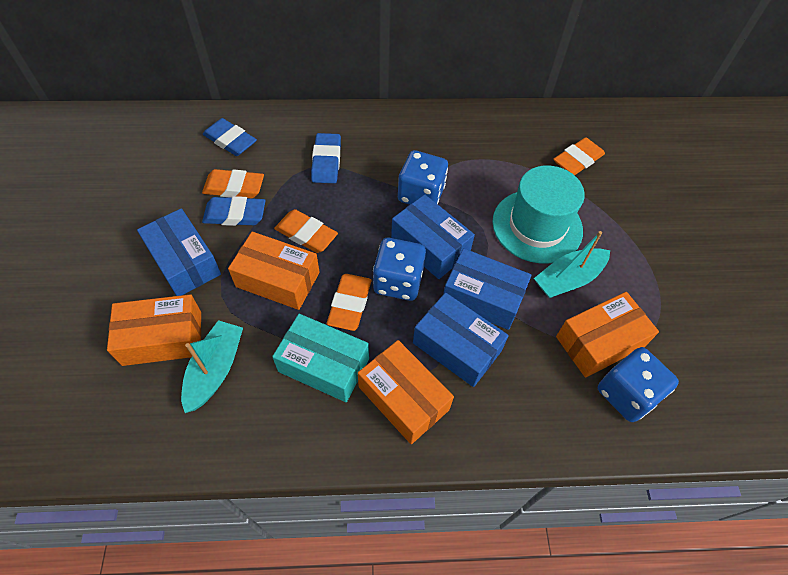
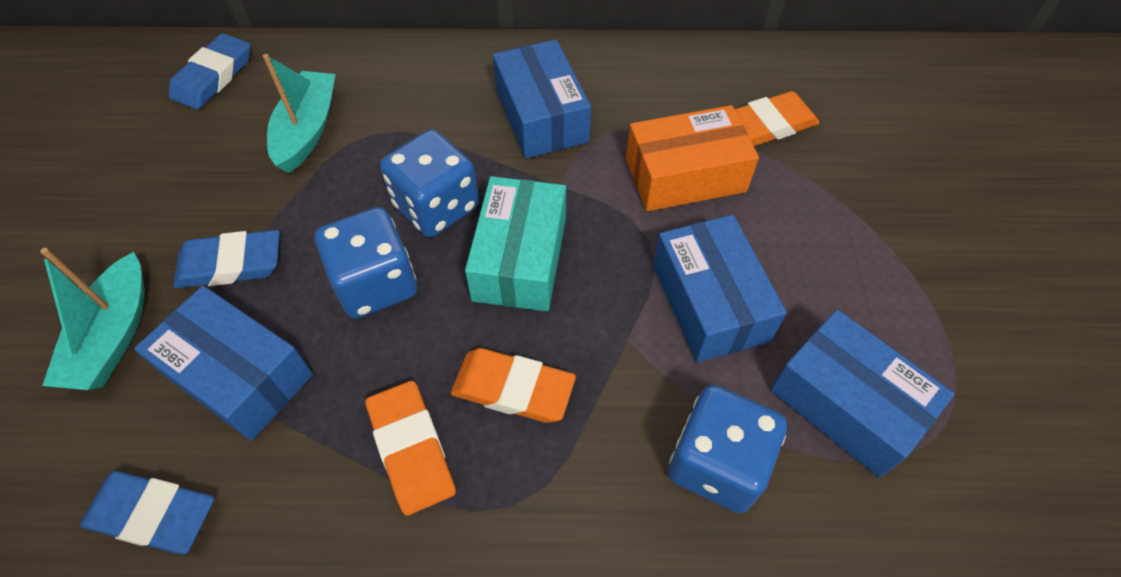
orange box: 4 -> 1
orange eraser: 4 -> 3
turquoise hat: 1 -> 0

